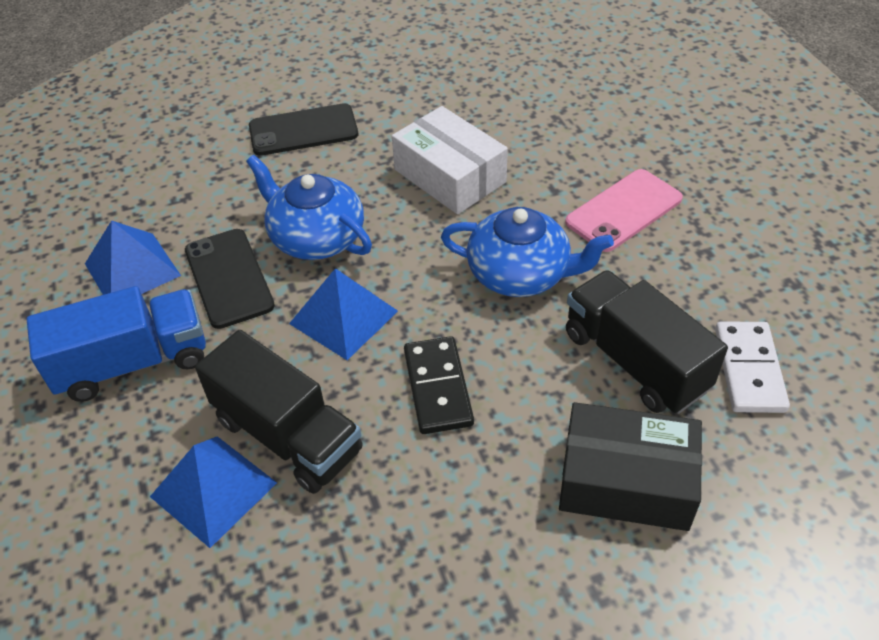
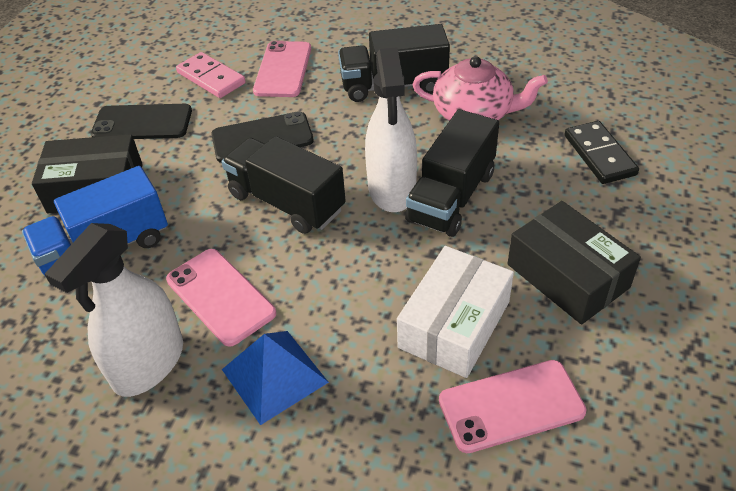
black box: 1 -> 2
black truck: 2 -> 3
blue pyramid: 3 -> 1
blue teapot: 2 -> 0
pink domino: 0 -> 1
pink phone: 1 -> 3
pink teapot: 0 -> 1
white domino: 1 -> 0
white spray bottle: 0 -> 2

